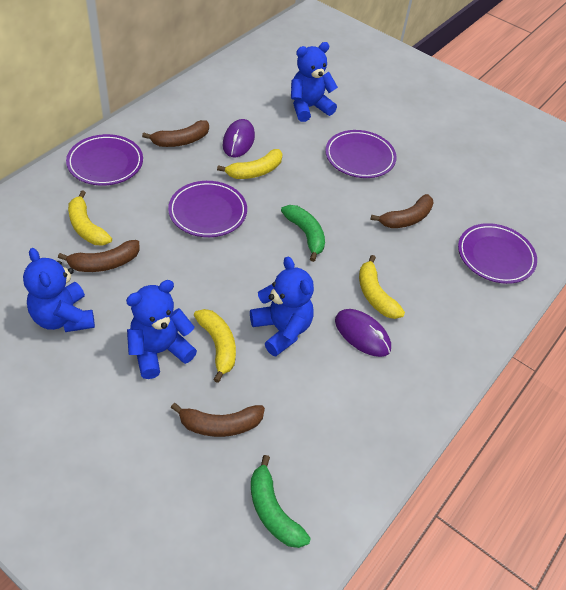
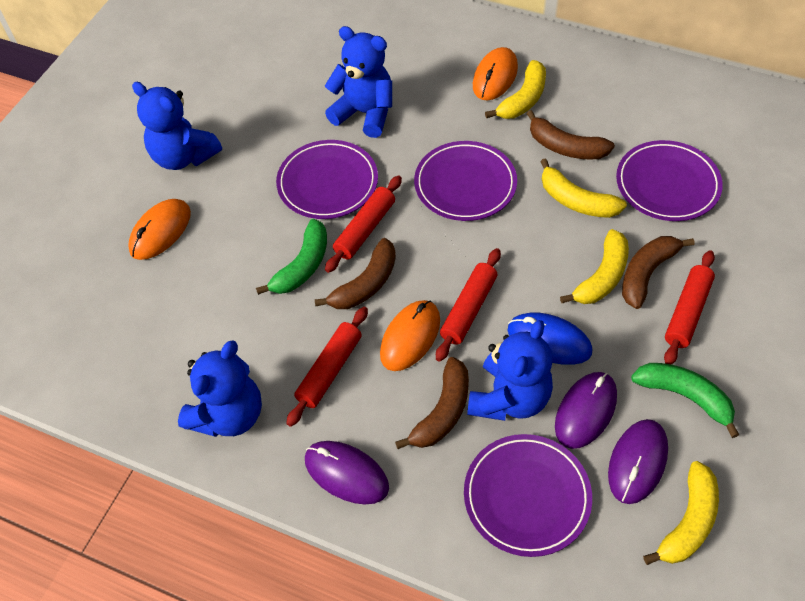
blue mouse: 0 -> 1
orange mouse: 0 -> 3
purple mouse: 2 -> 3
red rolling pin: 0 -> 4

